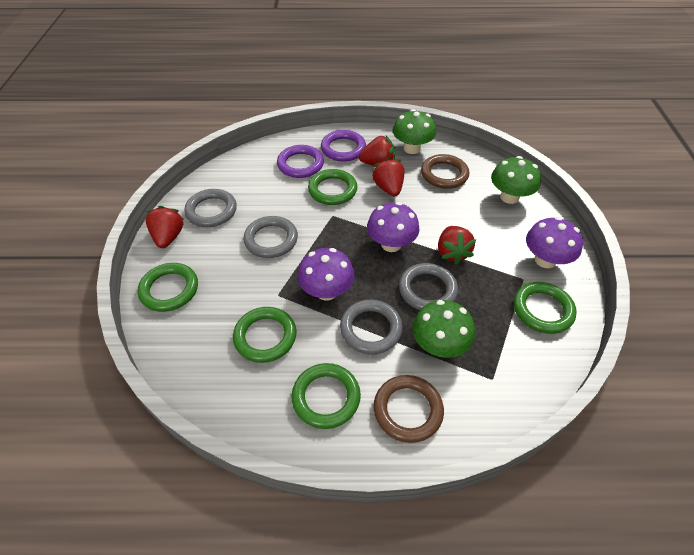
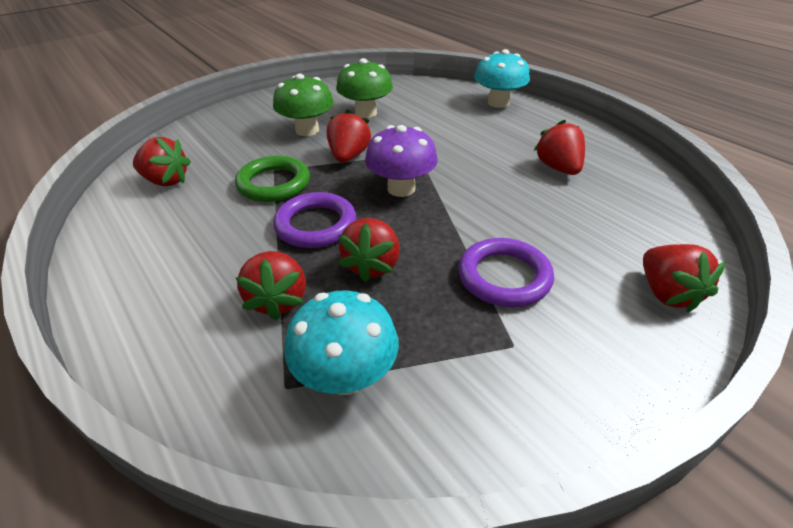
brown ring: 2 -> 0
green mushroom: 3 -> 2
green ring: 5 -> 1
grey ring: 4 -> 0
purple mushroom: 3 -> 1
red strawberry: 4 -> 6
turquoise mushroom: 0 -> 2

